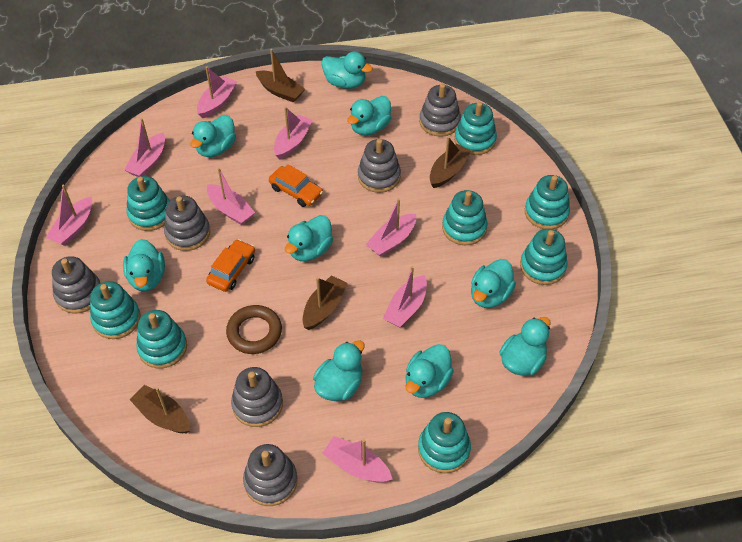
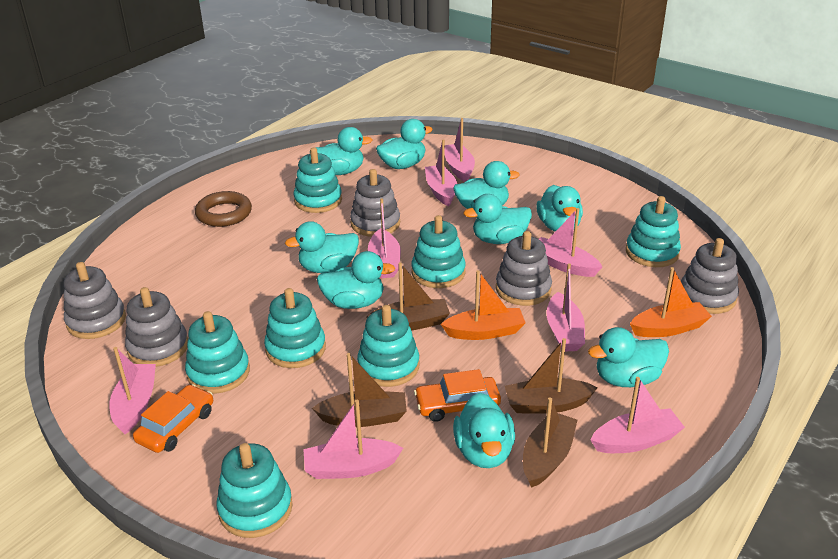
grey stacking toy: 6 -> 5
orange boat: 0 -> 2
turquoise stacking toy: 8 -> 7

